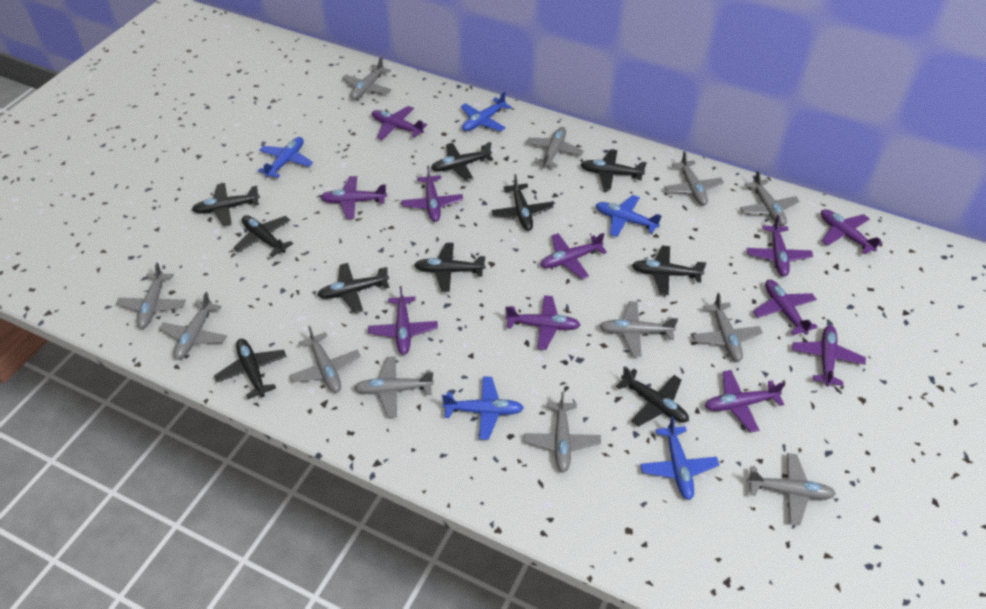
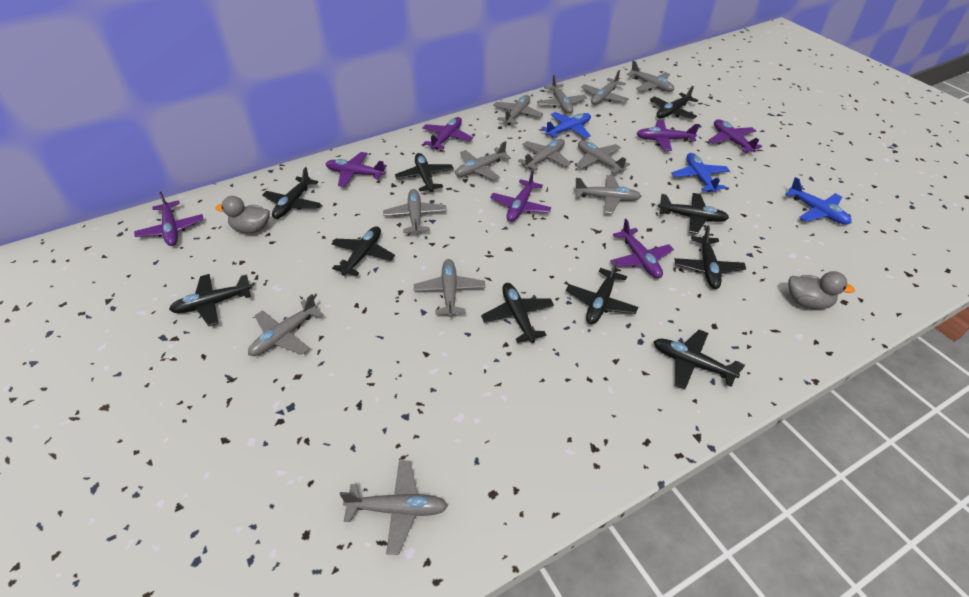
blue plane: 5 -> 3
grey duck: 0 -> 2
purple plane: 11 -> 7

